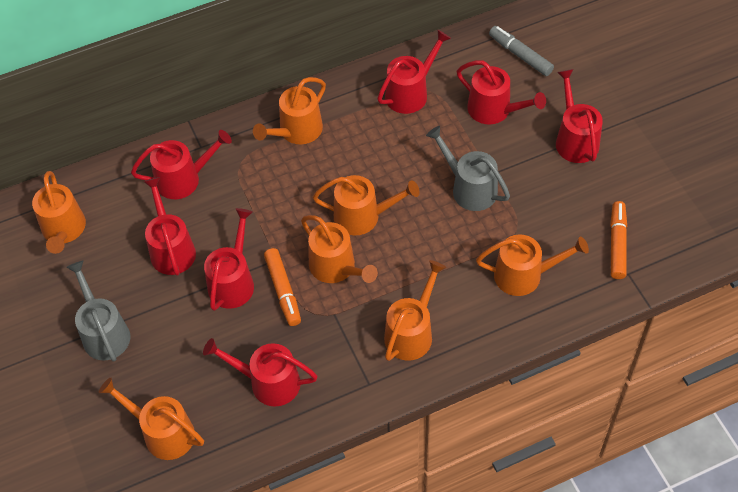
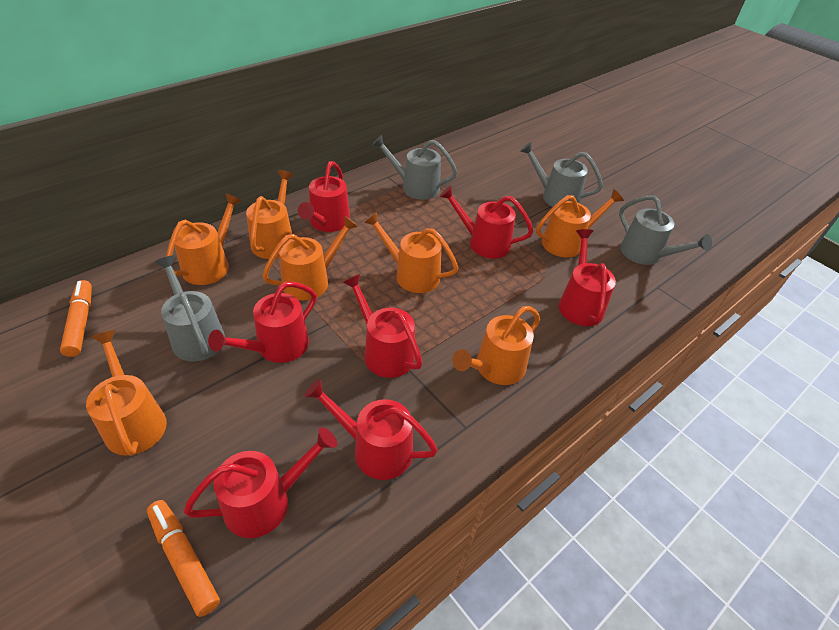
grey marker: 1 -> 0
grey watering can: 2 -> 4

